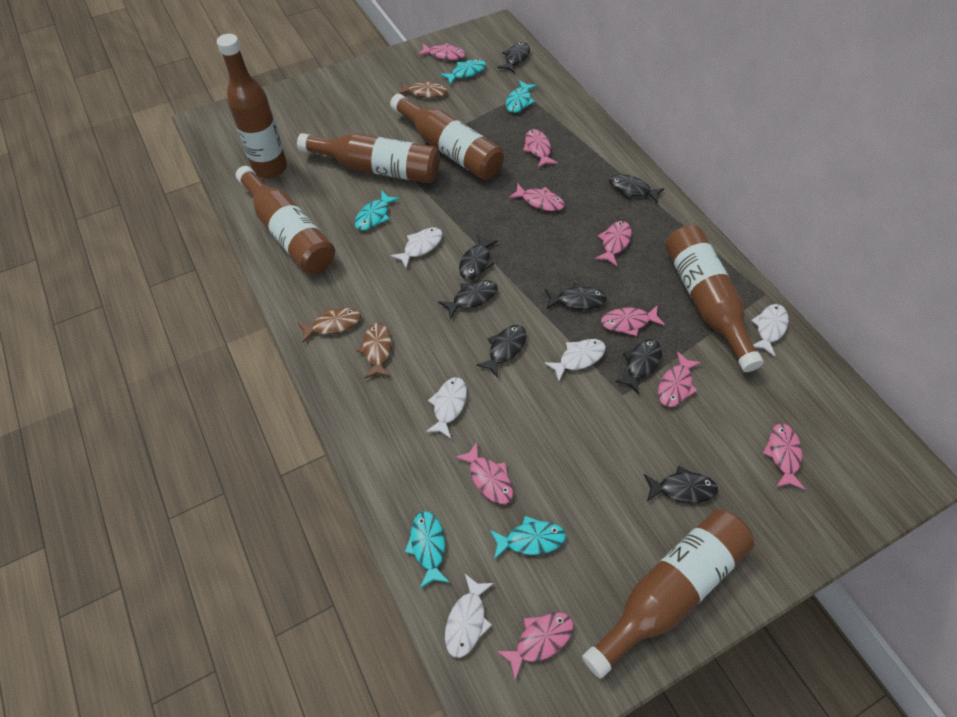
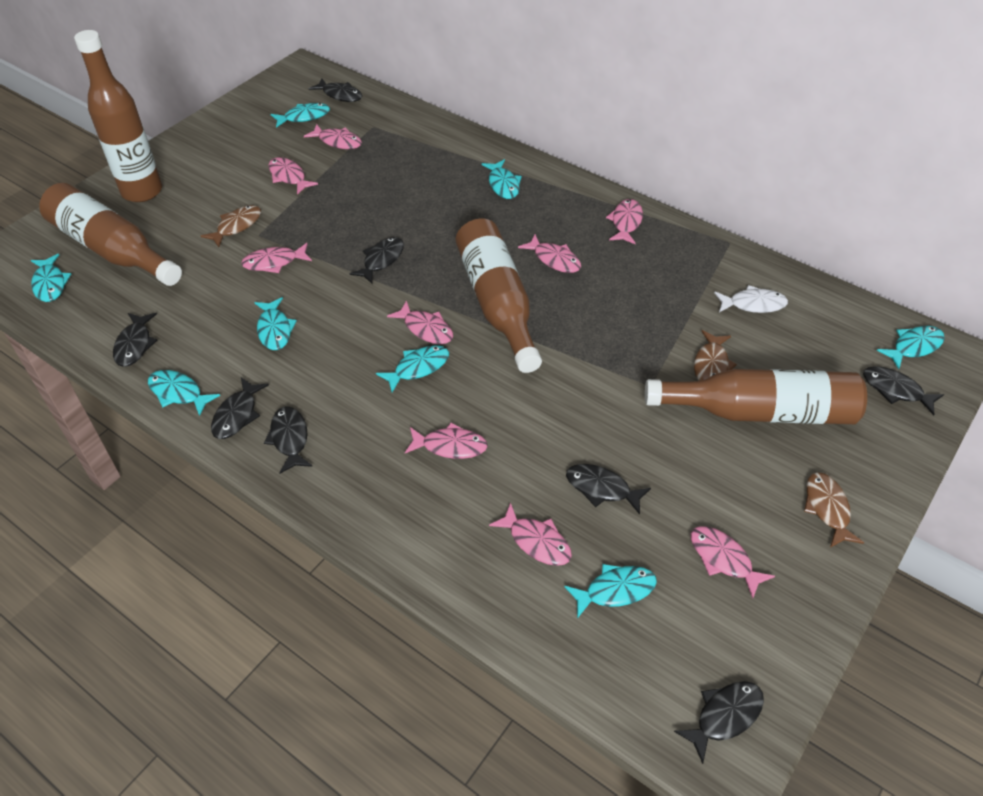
brown bottle: 6 -> 4
turquoise fish: 5 -> 8
white fish: 5 -> 1

